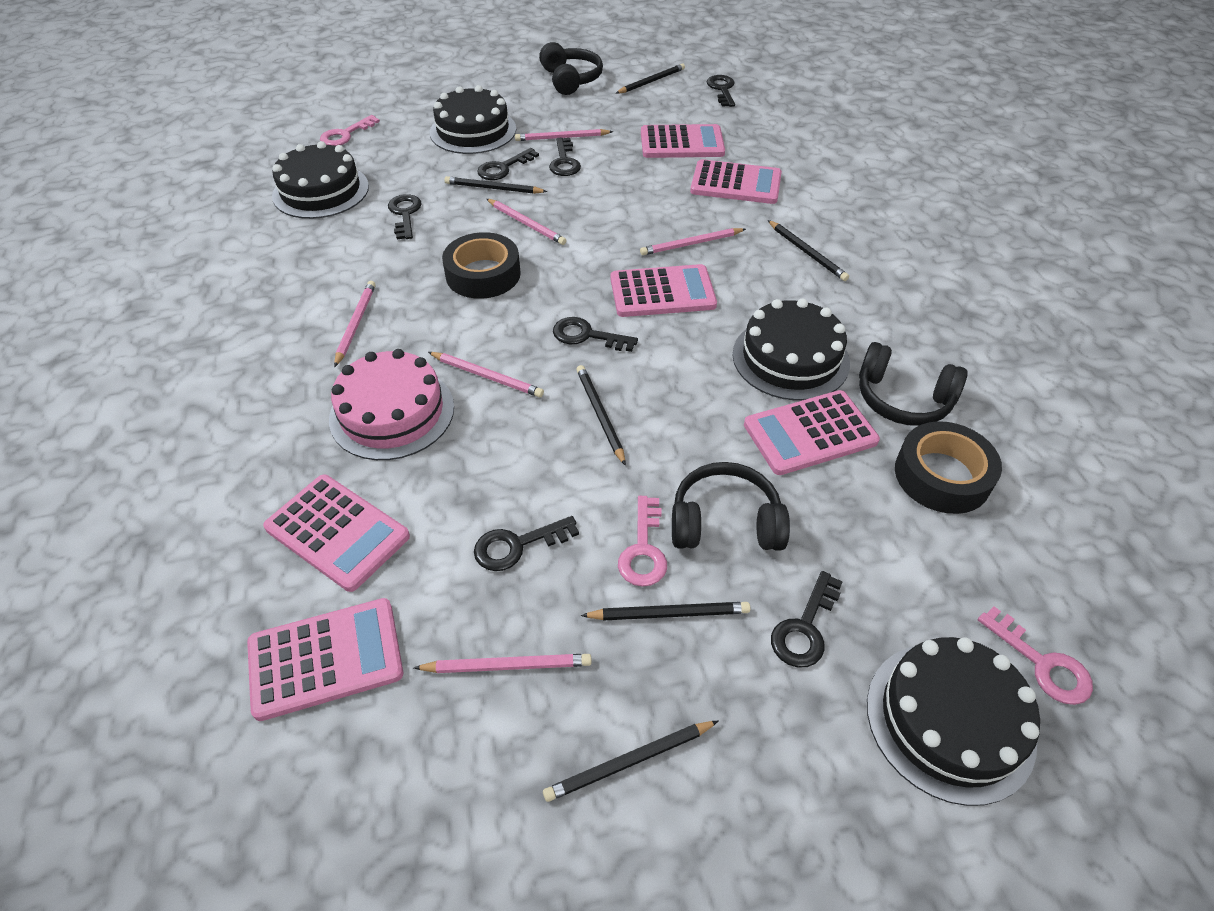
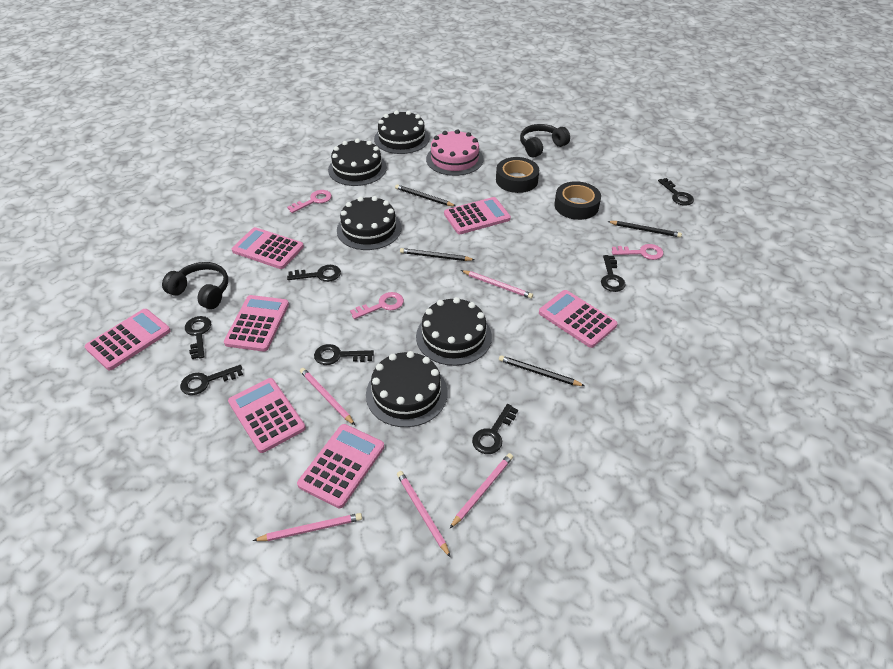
black cake: 4 -> 5
black headphones: 3 -> 2
black pencil: 6 -> 4
pink calculator: 6 -> 7
pink pencil: 6 -> 5

